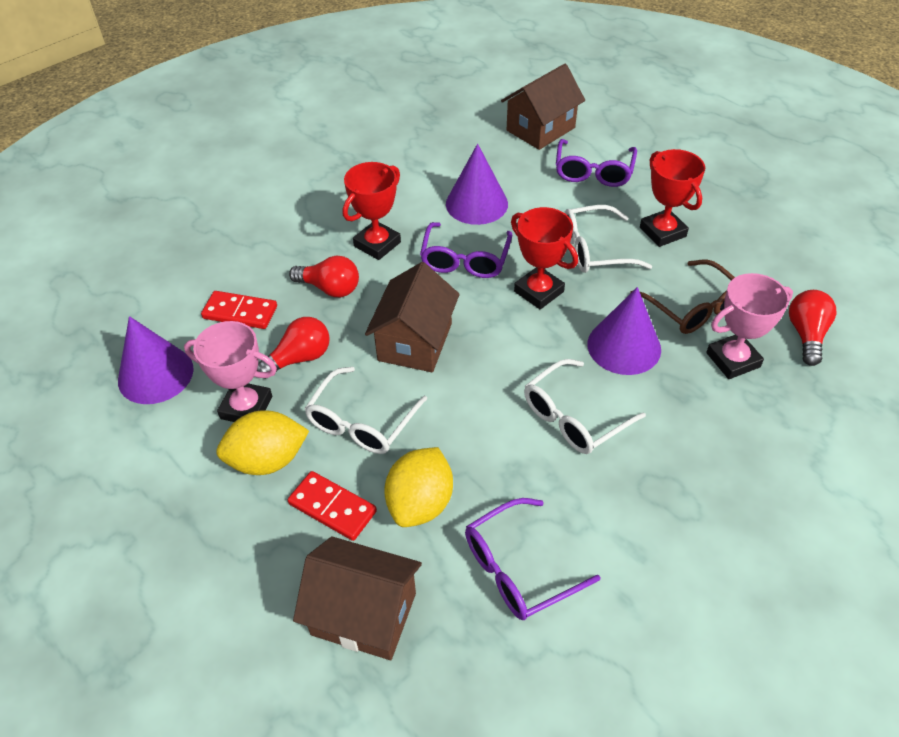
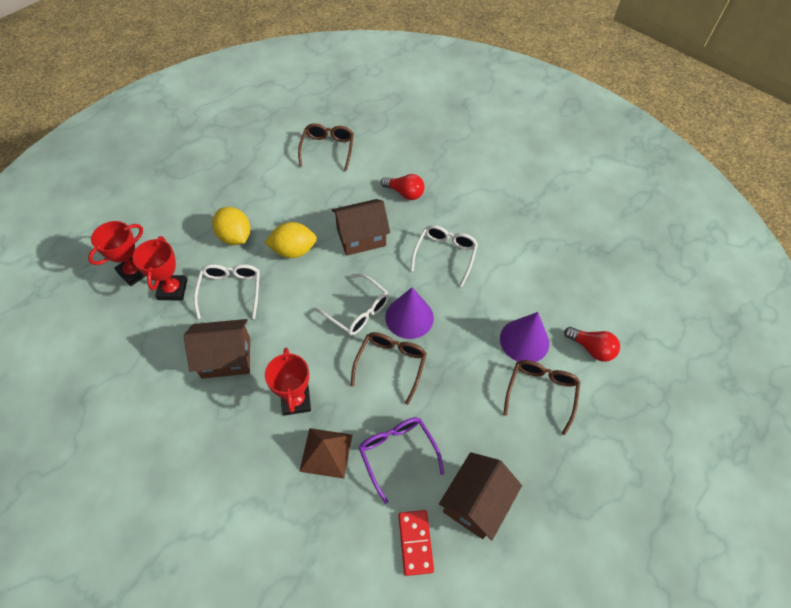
brown glasses: 1 -> 3
brown pyramid: 0 -> 1
pink trophy: 2 -> 0
purple cone: 3 -> 2
purple glasses: 3 -> 1
red domino: 2 -> 1
red light bulb: 3 -> 2

